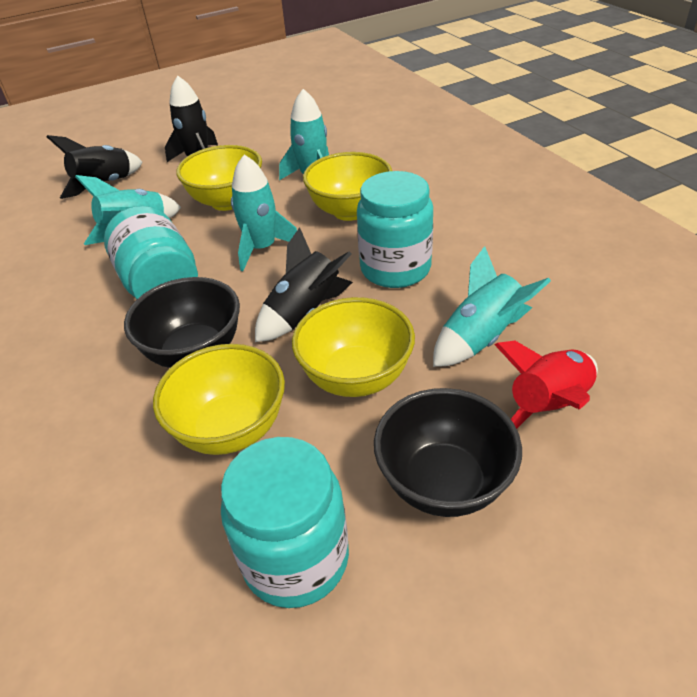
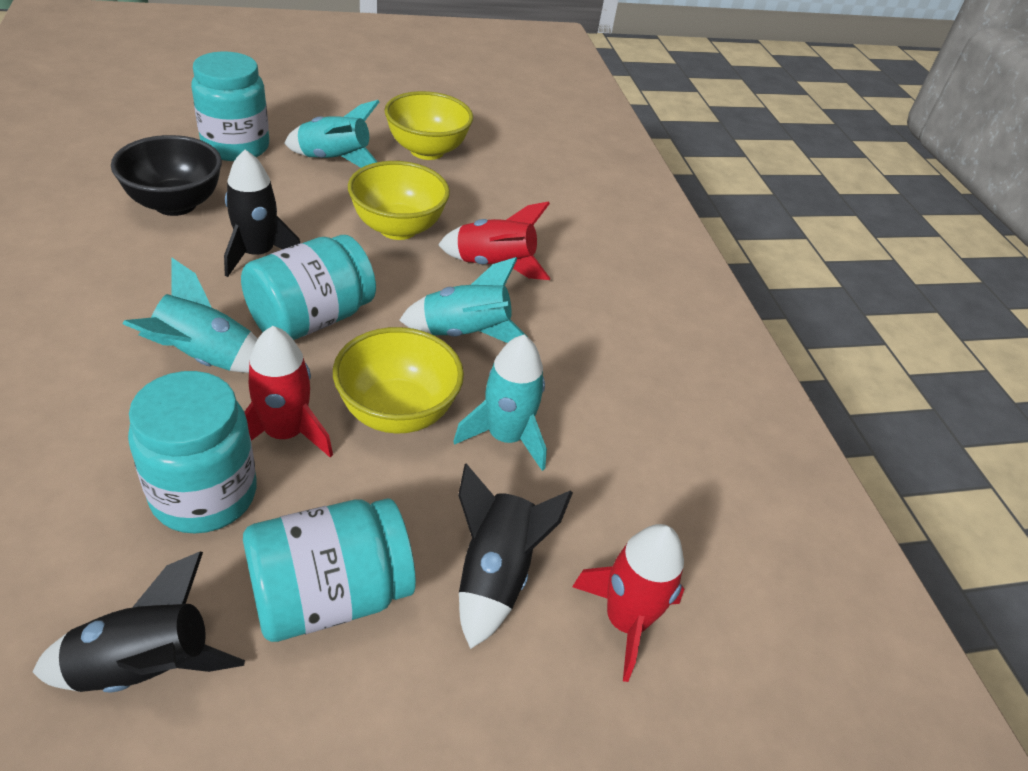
black bowl: 2 -> 1
red rocket: 1 -> 3
turquoise jar: 3 -> 4
yellow bowl: 4 -> 3

